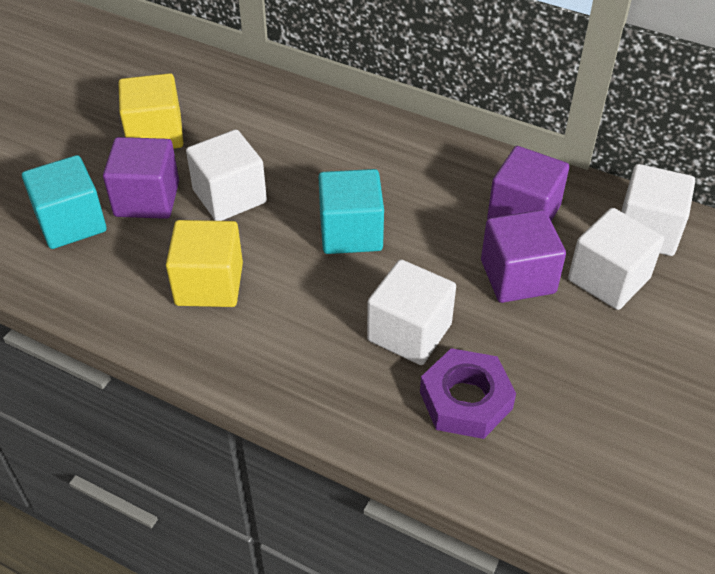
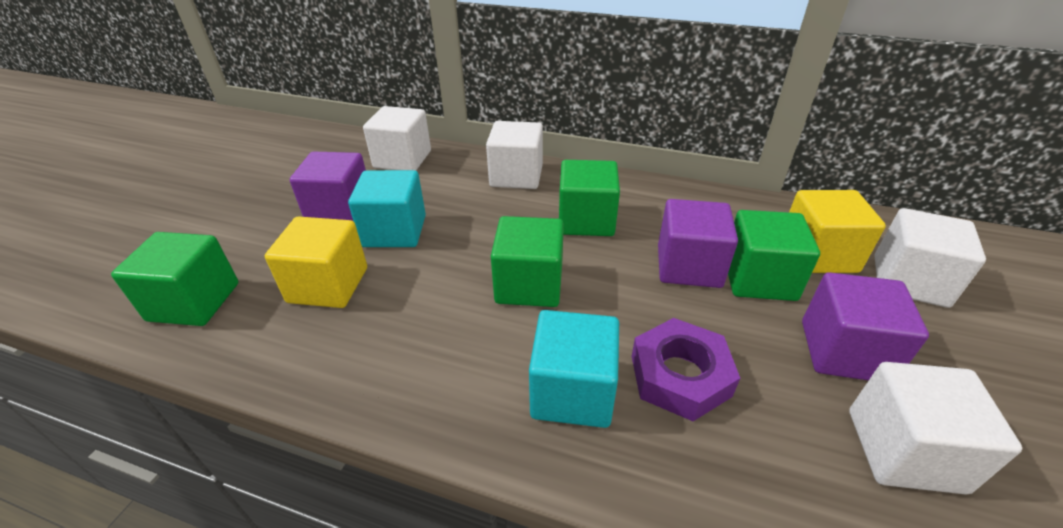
green cube: 0 -> 4

